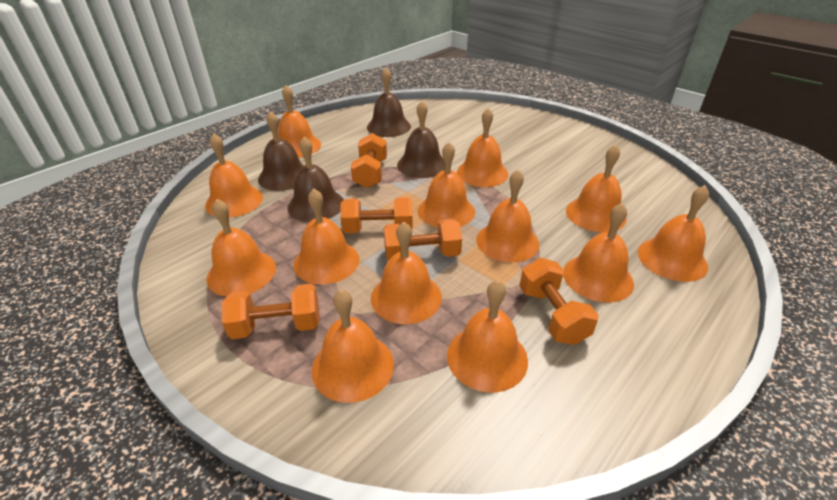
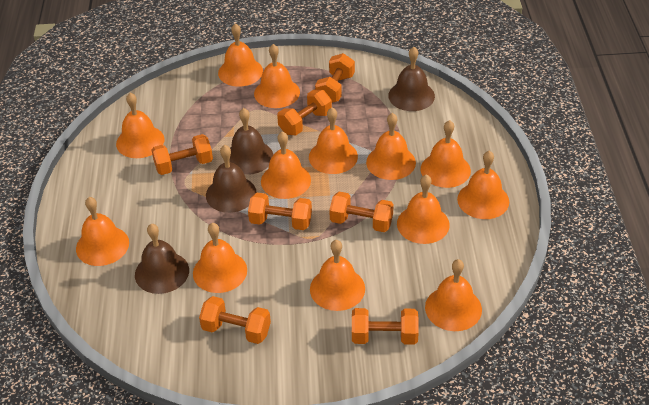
orange dumbbell: 5 -> 7

